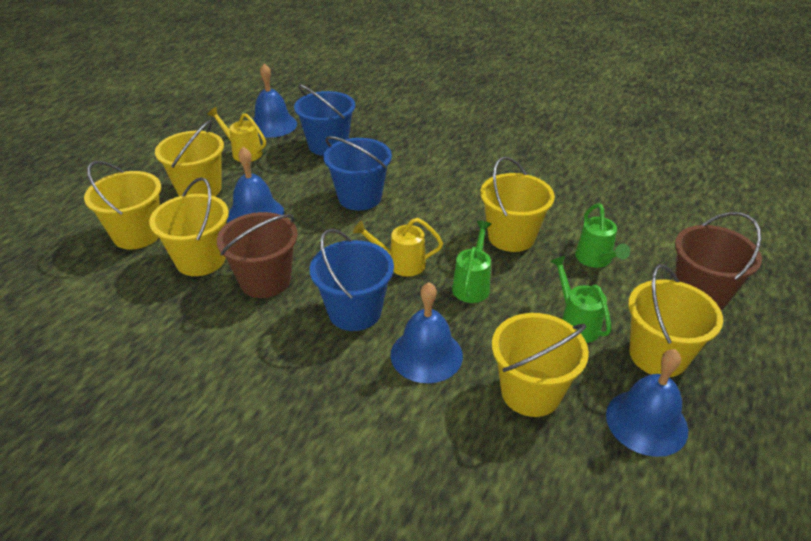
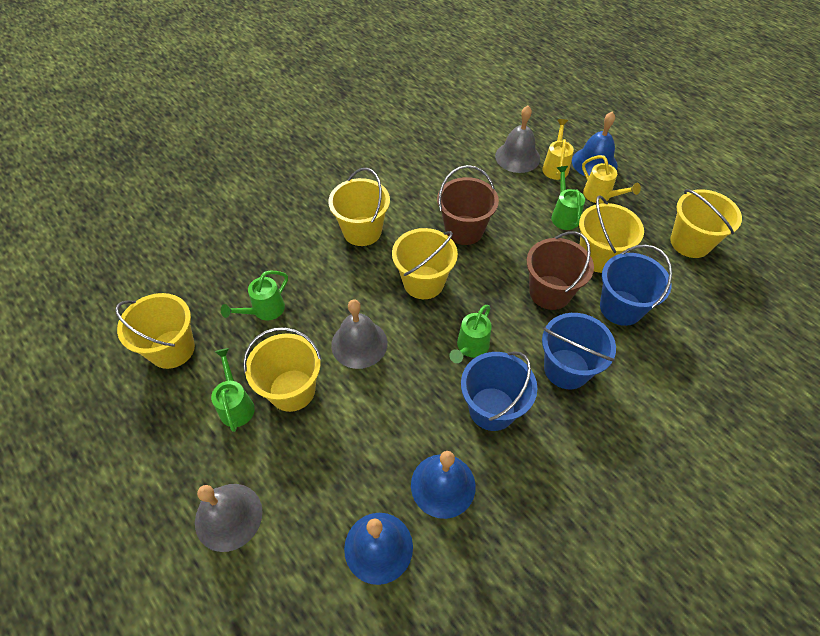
blue bell: 4 -> 3
green watering can: 3 -> 4
grey bell: 0 -> 3

